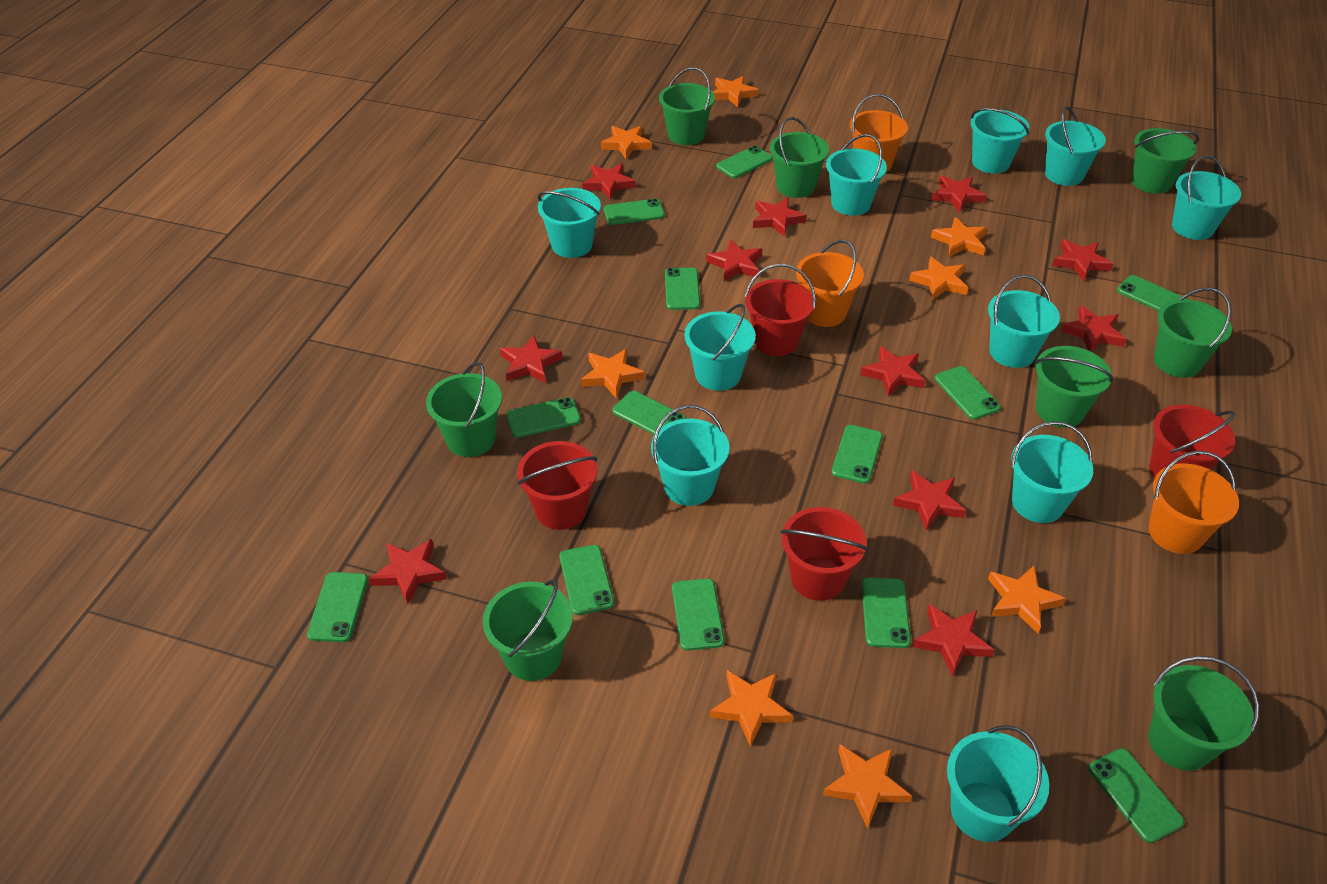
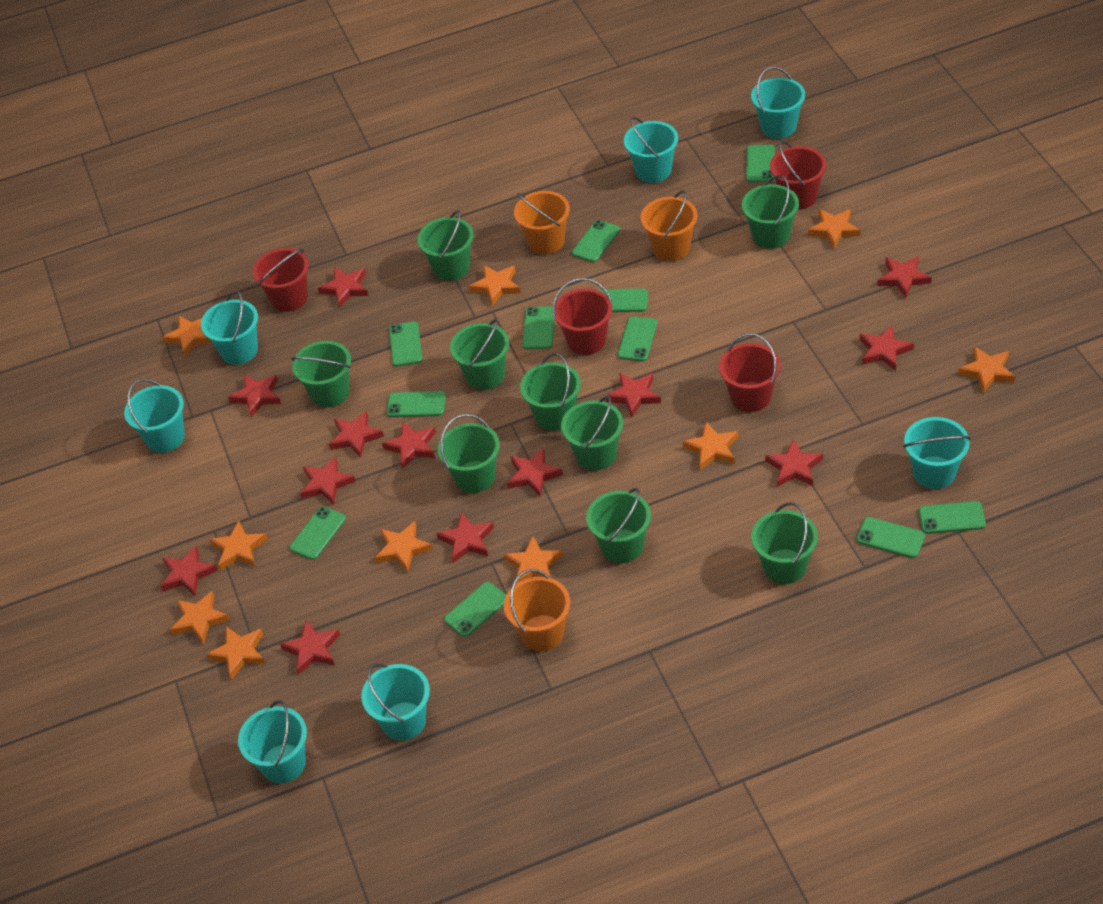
green bucket: 8 -> 9
green phone: 13 -> 11
orange star: 8 -> 10
red star: 11 -> 13
turquoise bucket: 10 -> 7

